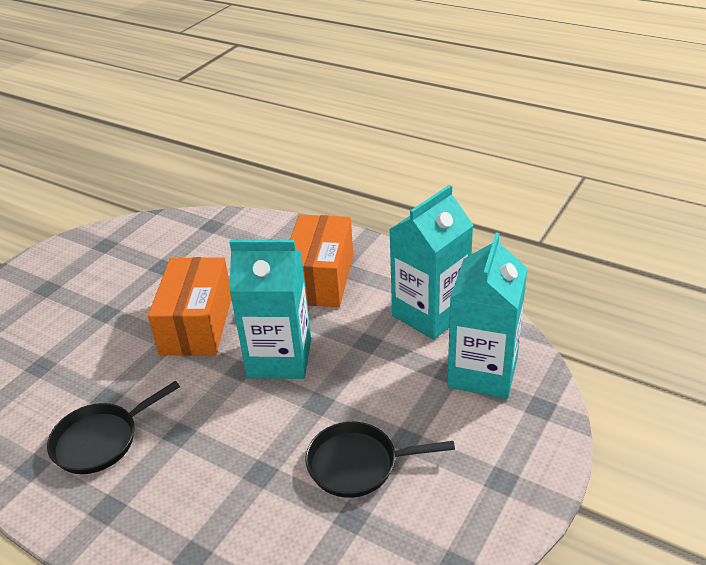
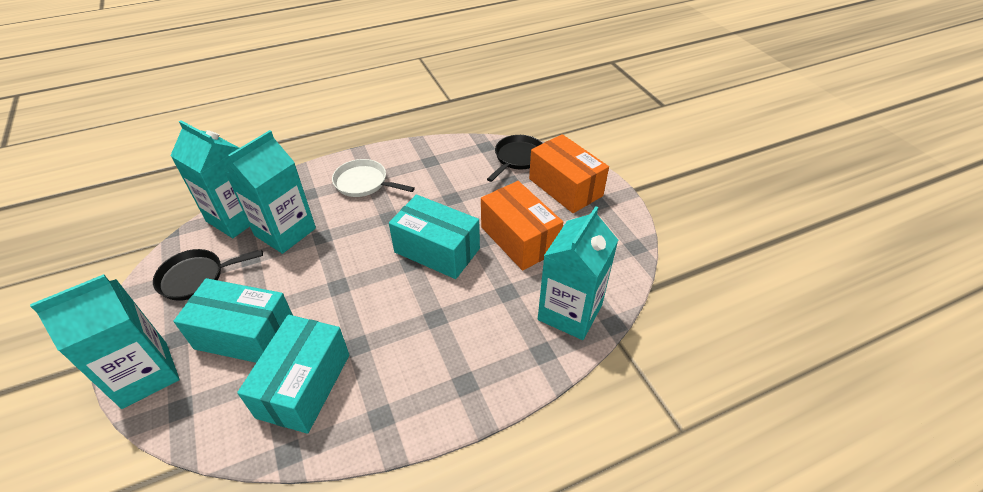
turquoise box: 0 -> 3
turquoise carton: 3 -> 4
white pan: 0 -> 1

